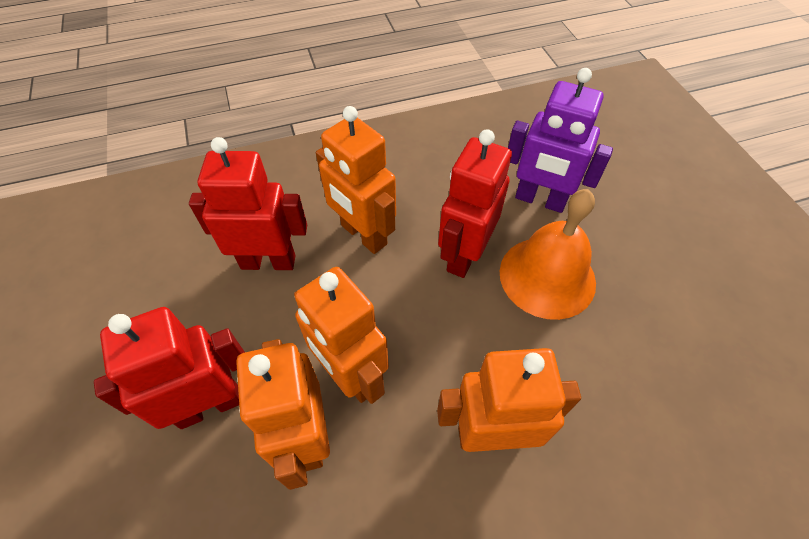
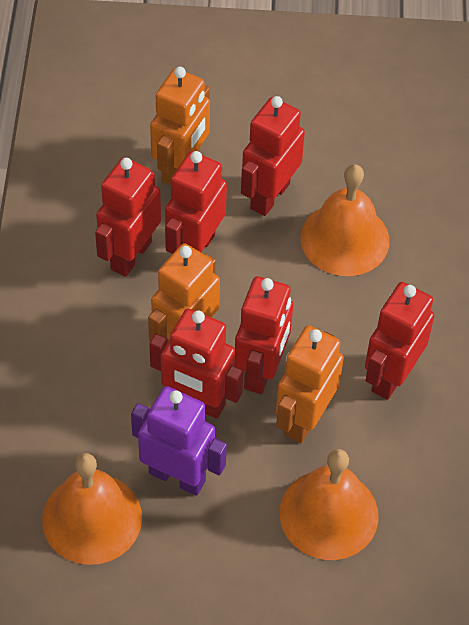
orange bell: 1 -> 3
orange robot: 4 -> 3
red robot: 3 -> 6

